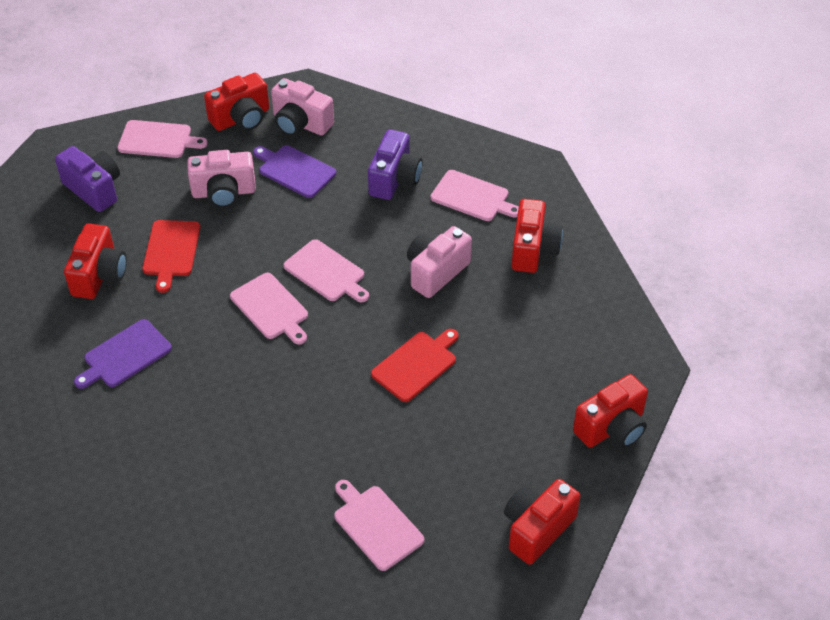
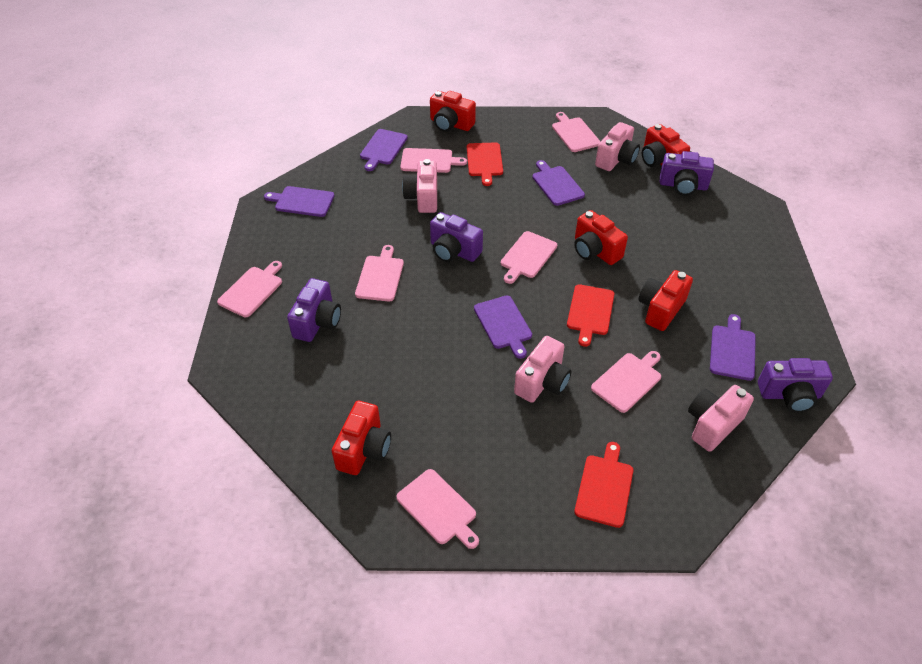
pink camera: 3 -> 4
pink cutting board: 5 -> 7
purple camera: 2 -> 4
purple cutting board: 2 -> 5
red cutting board: 2 -> 3

